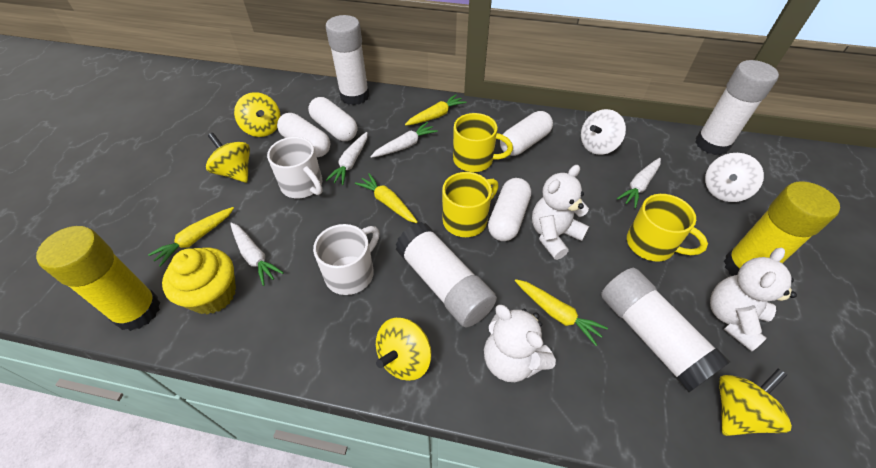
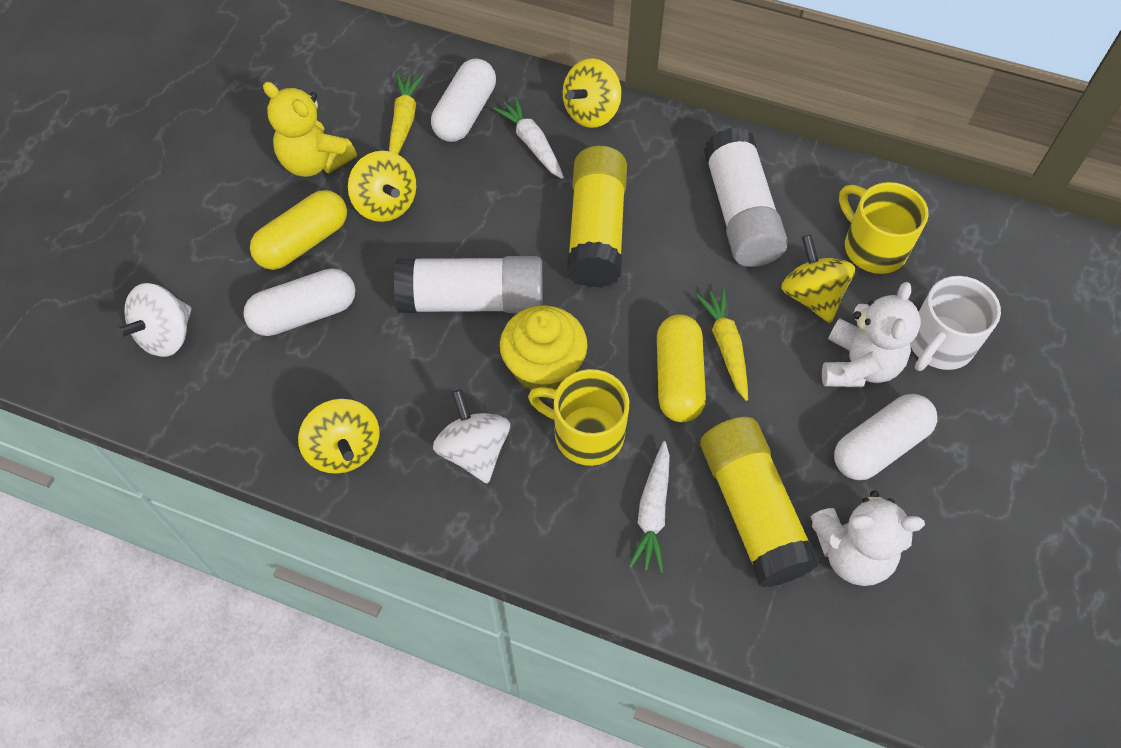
white capsule: 4 -> 3
white carrot: 4 -> 2
white glue stick: 4 -> 2
white mug: 2 -> 1
white teddy bear: 3 -> 2
yellow capsule: 0 -> 2
yellow carrot: 4 -> 2
yellow mug: 3 -> 2
yellow teddy bear: 0 -> 1

